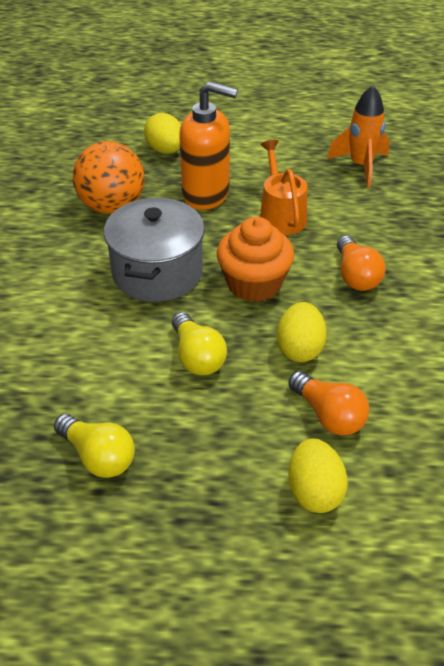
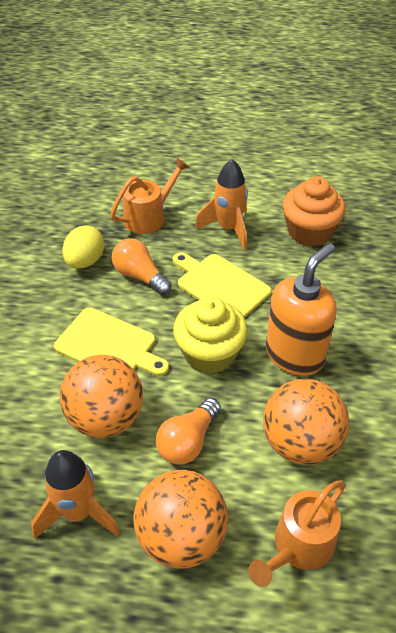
grey pot: 1 -> 0
orange ball: 1 -> 3
orange rocket: 1 -> 2
orange watering can: 1 -> 2
yellow cupcake: 0 -> 1
yellow cutting board: 0 -> 2
yellow egg: 3 -> 1
yellow light bulb: 2 -> 0

